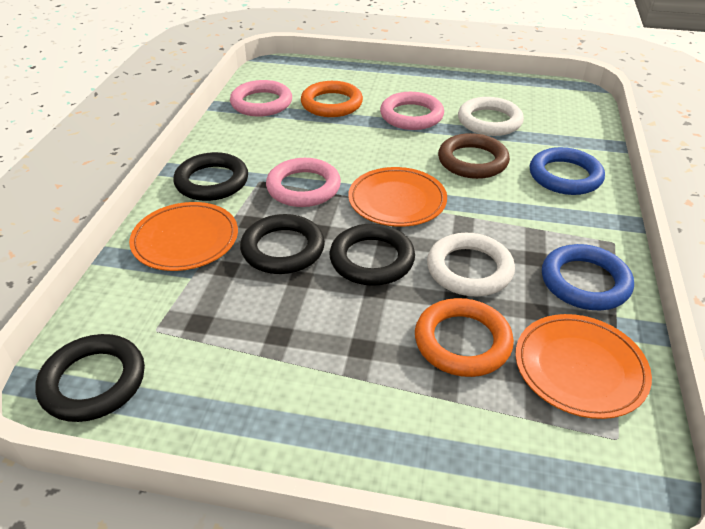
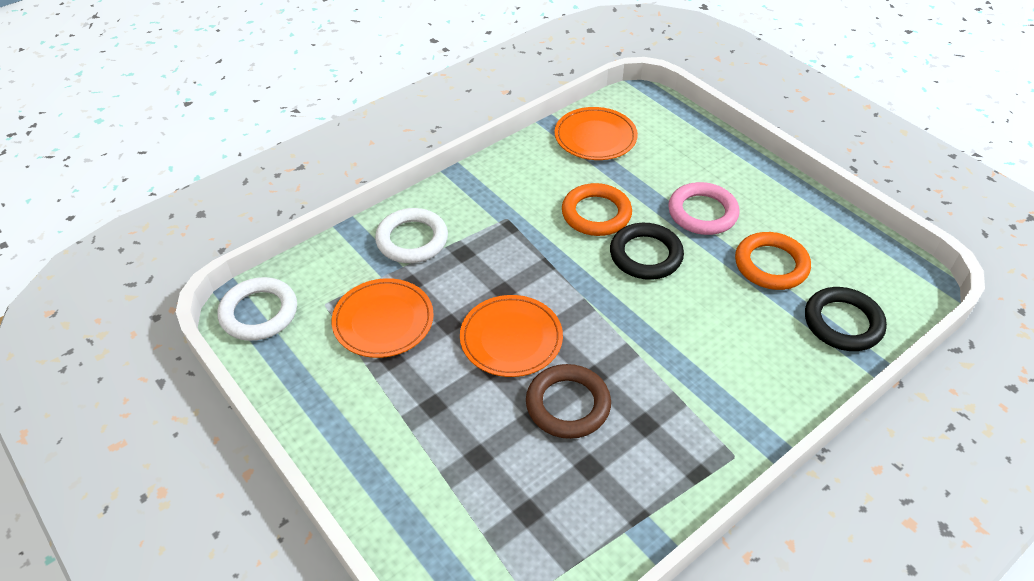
black ring: 4 -> 2
blue ring: 2 -> 0
pink ring: 3 -> 1

